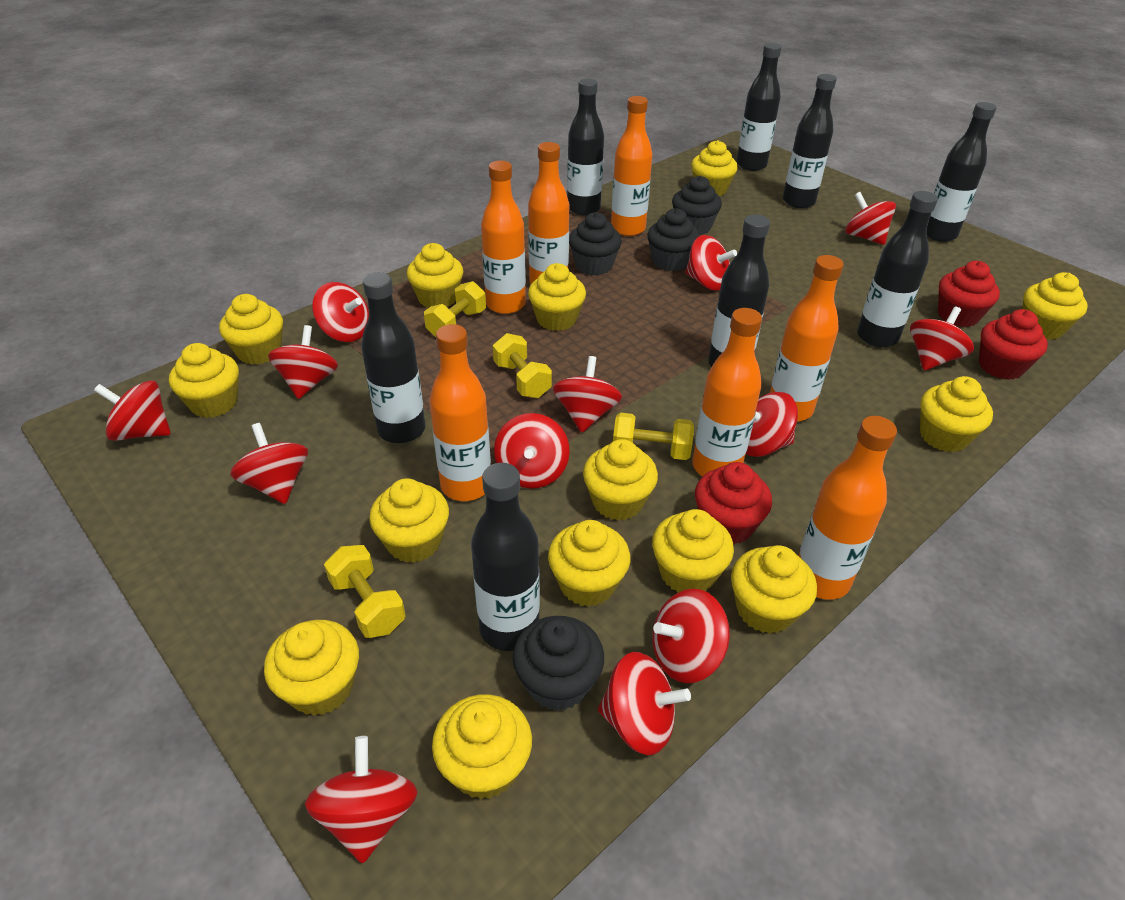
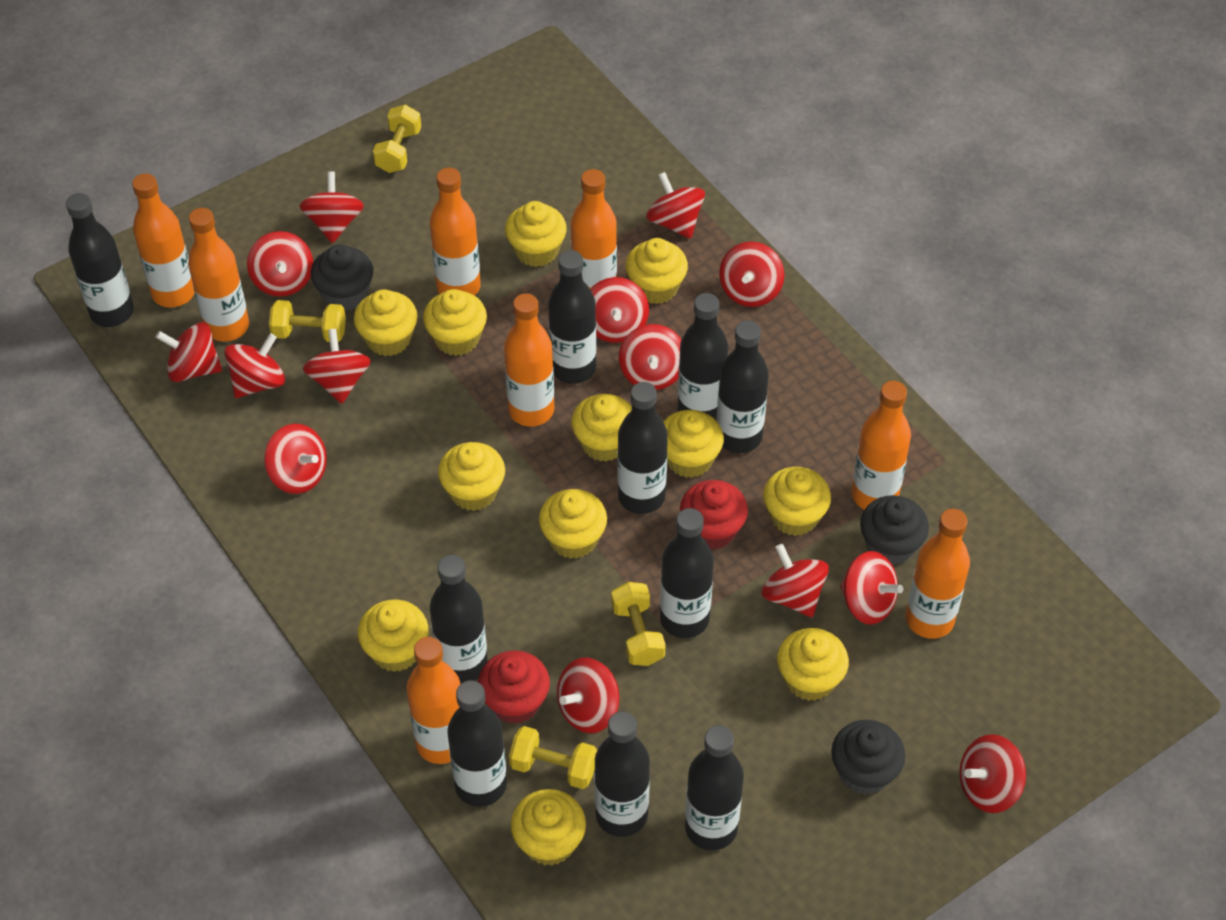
black bottle: 8 -> 10
black cupcake: 4 -> 3
orange bottle: 7 -> 8
red cupcake: 3 -> 2
red spinning top: 13 -> 14
yellow cupcake: 14 -> 12

